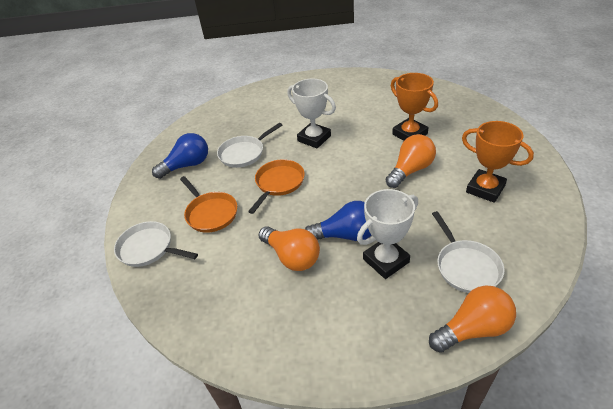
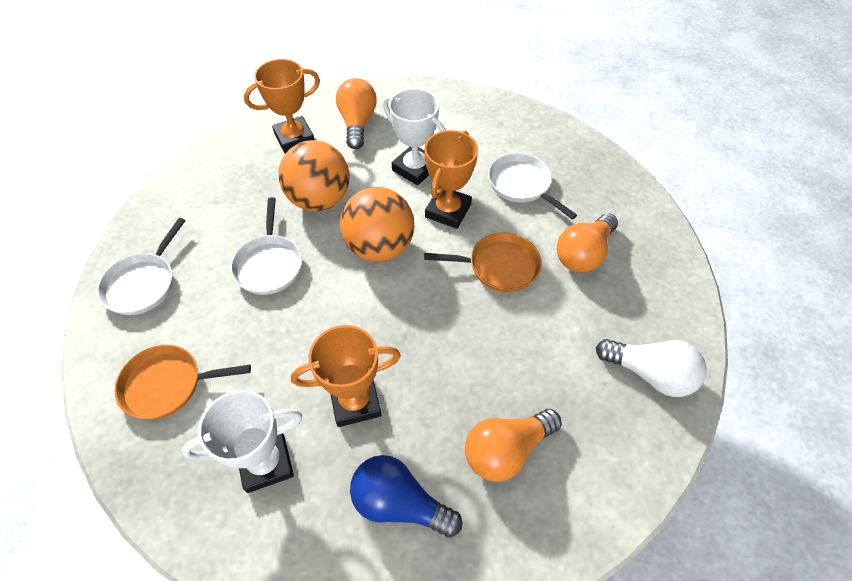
blue light bulb: 2 -> 1
orange ball: 0 -> 2
orange trophy: 2 -> 3
white light bulb: 0 -> 1

